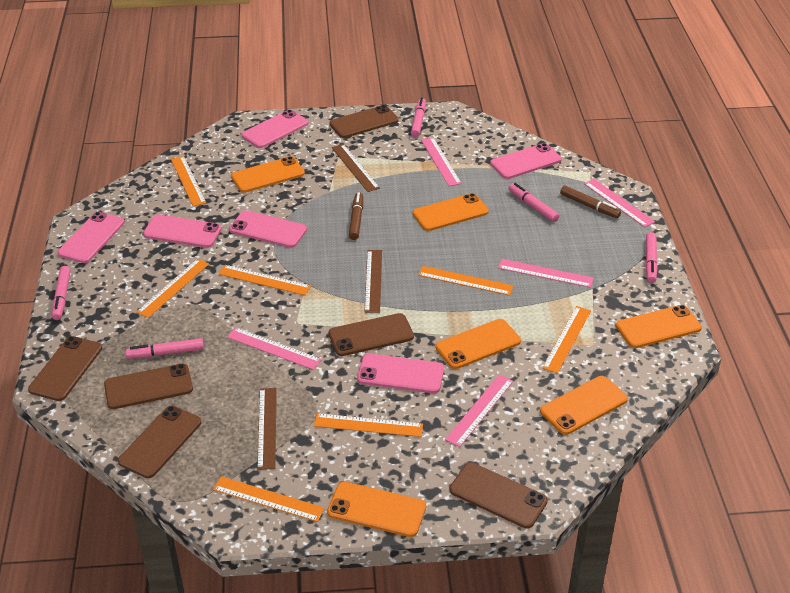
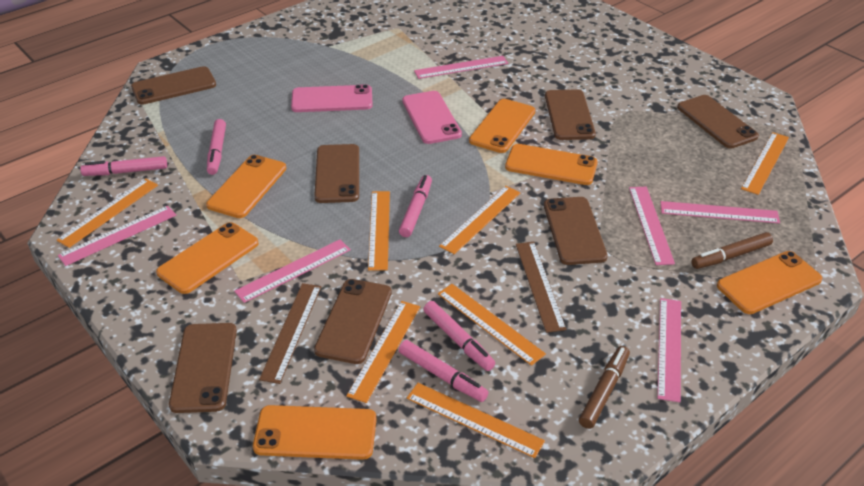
brown phone: 6 -> 7
brown ruler: 3 -> 2
pink phone: 6 -> 2
pink ruler: 5 -> 6

